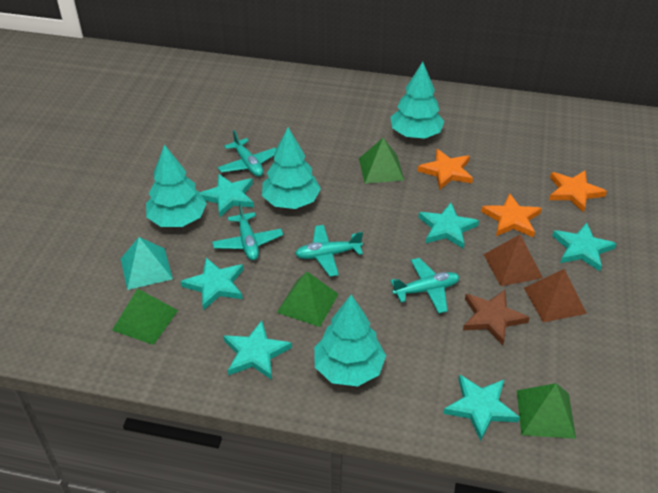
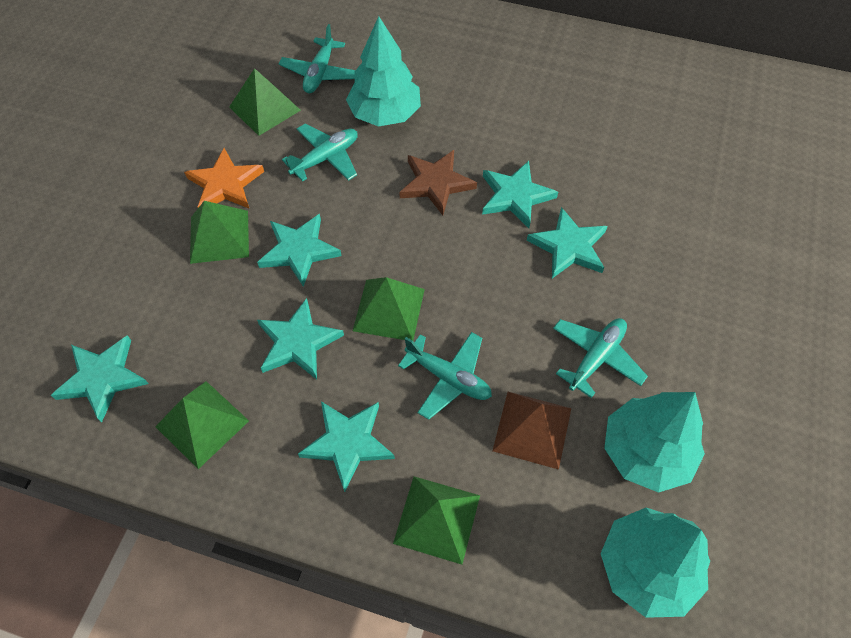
brown pyramid: 2 -> 1
green pyramid: 4 -> 5
orange star: 3 -> 1
turquoise pyramid: 1 -> 0
turquoise tree: 4 -> 3

